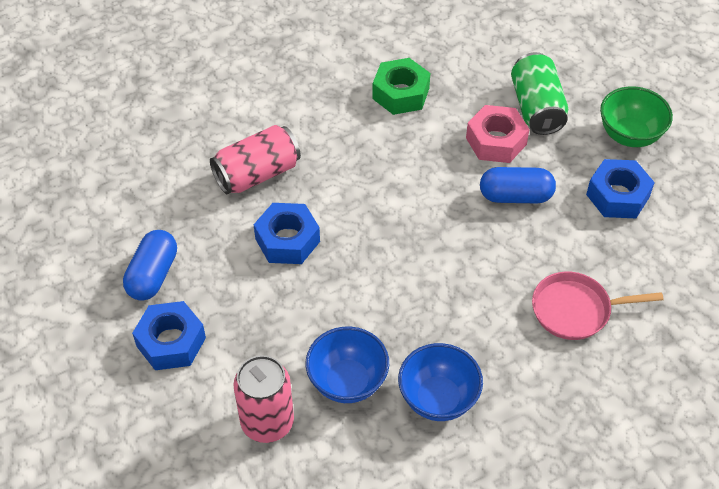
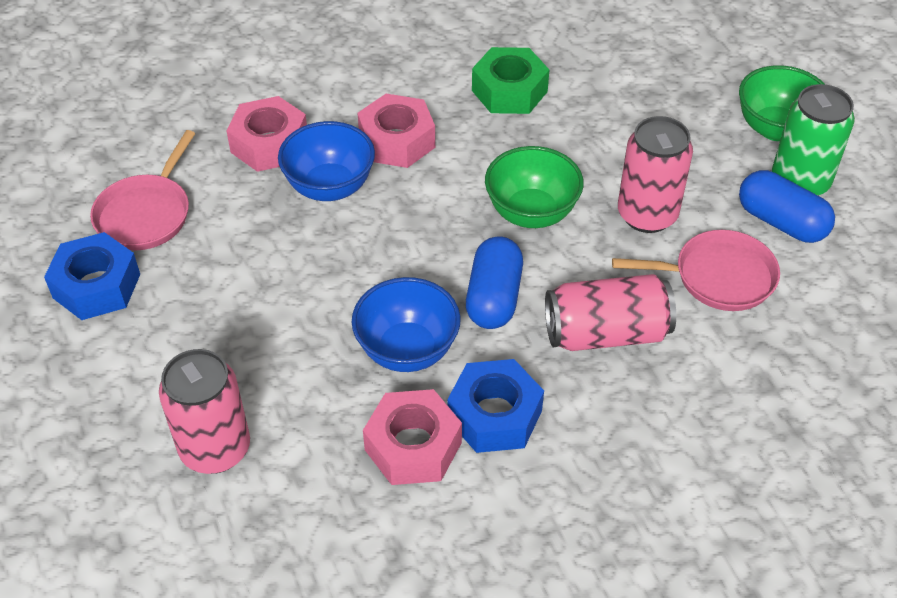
blue nut: 3 -> 2
green bowl: 1 -> 2
pink can: 2 -> 3
pink nut: 1 -> 3
pink pan: 1 -> 2

